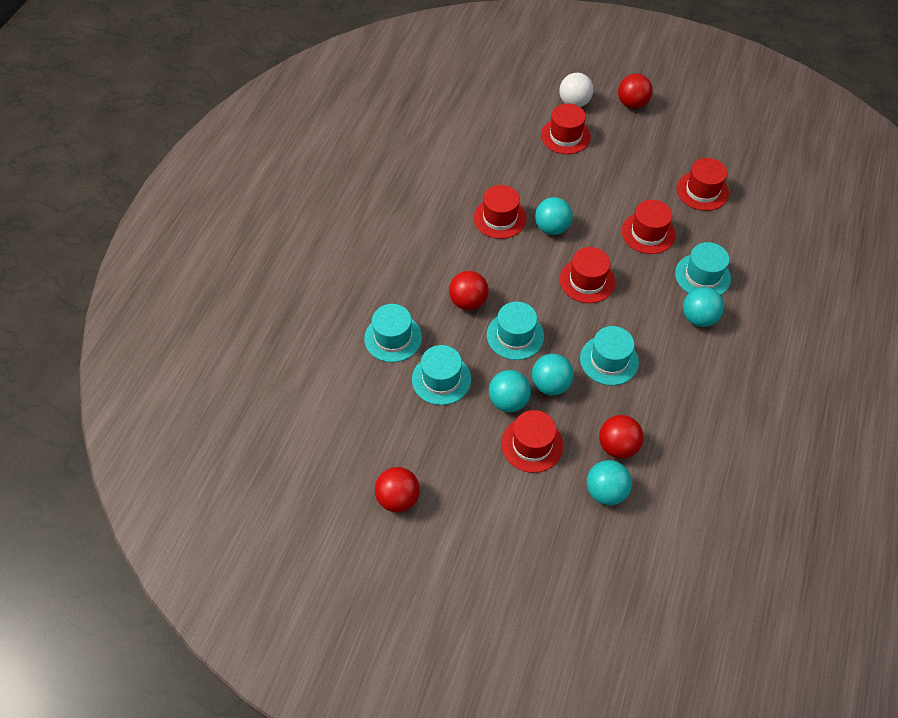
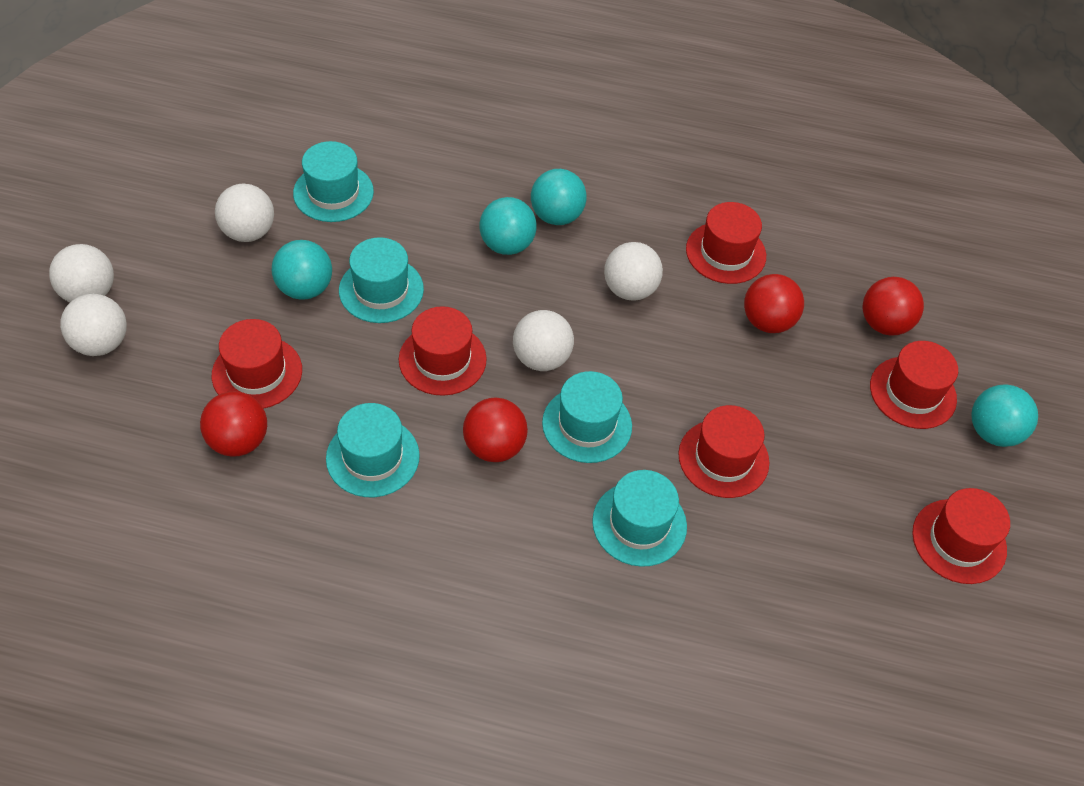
turquoise ball: 5 -> 4
white ball: 1 -> 5

